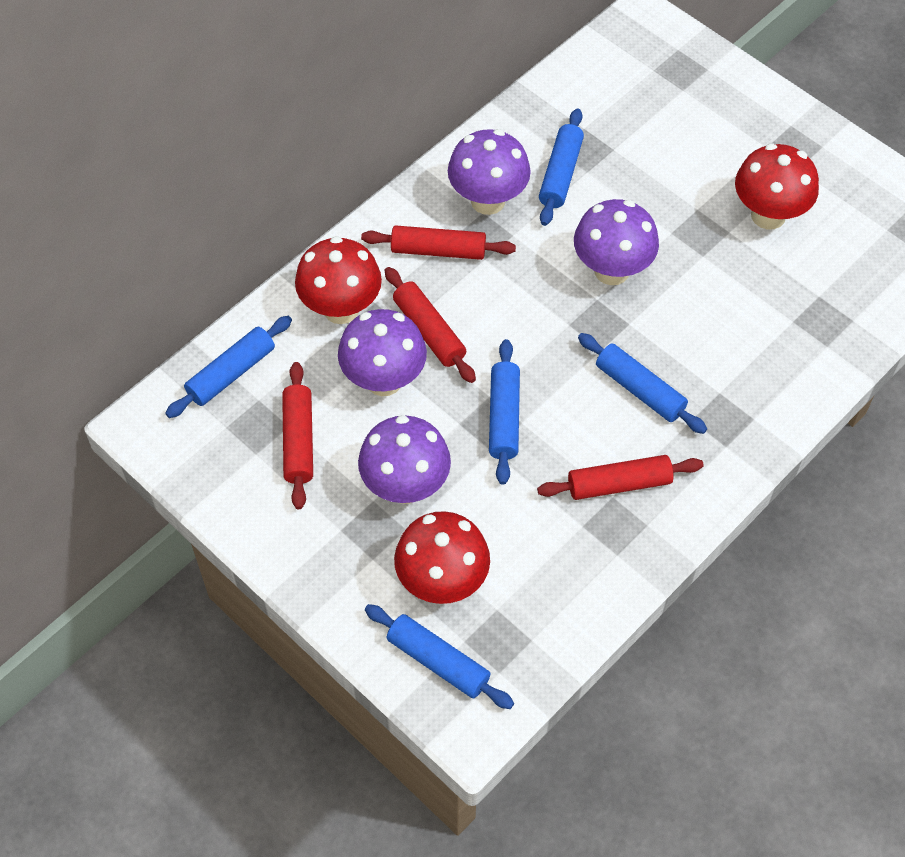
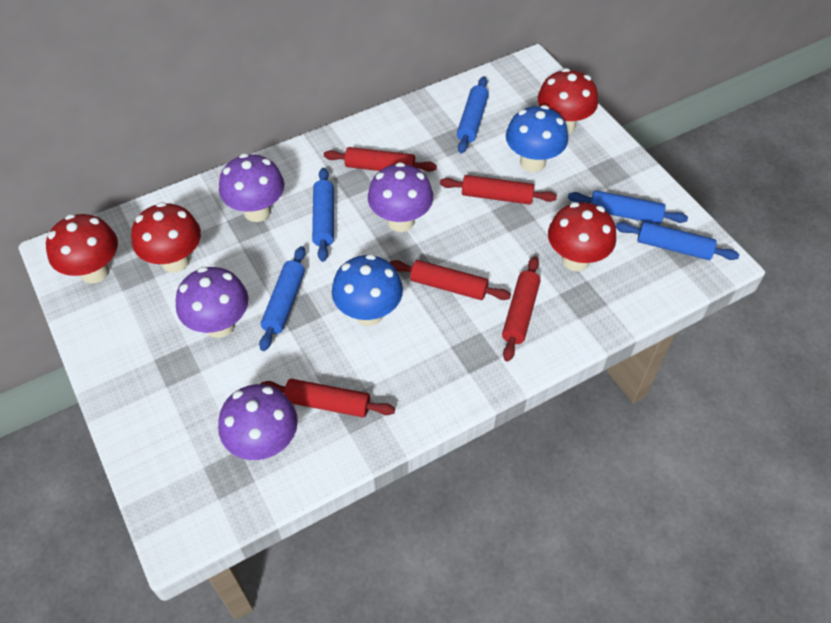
blue mushroom: 0 -> 2
red mushroom: 3 -> 4
red rolling pin: 4 -> 5

